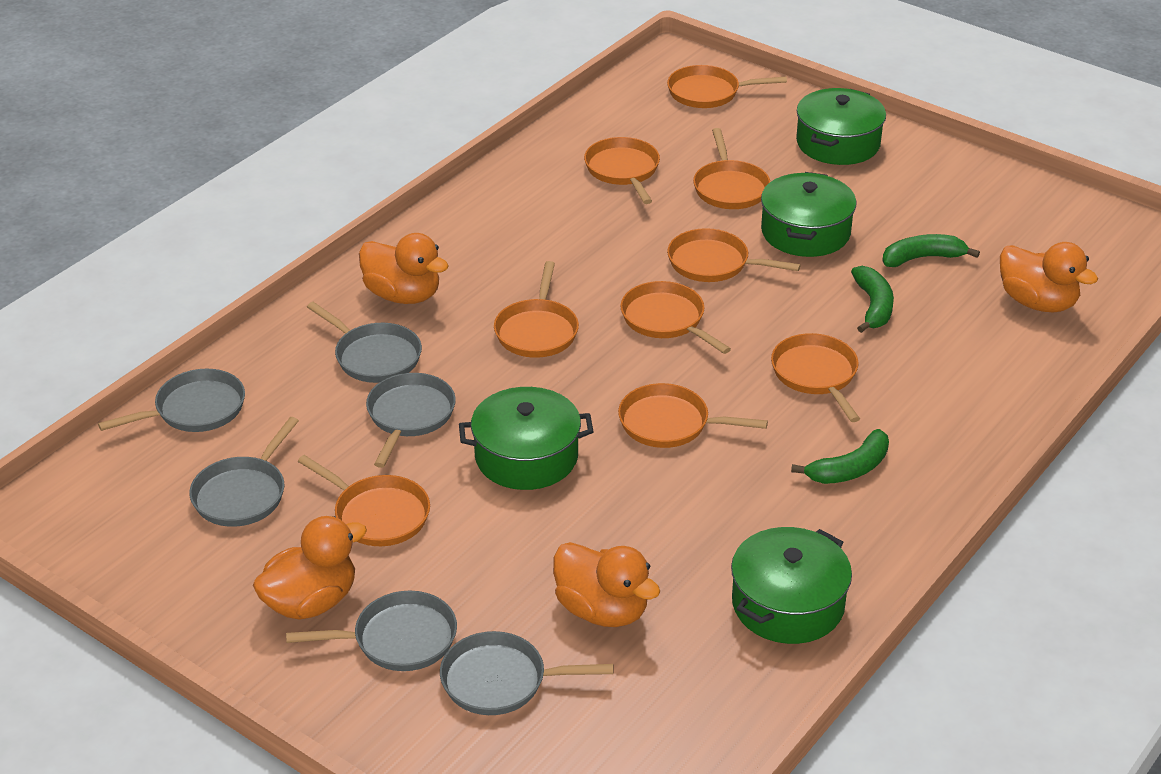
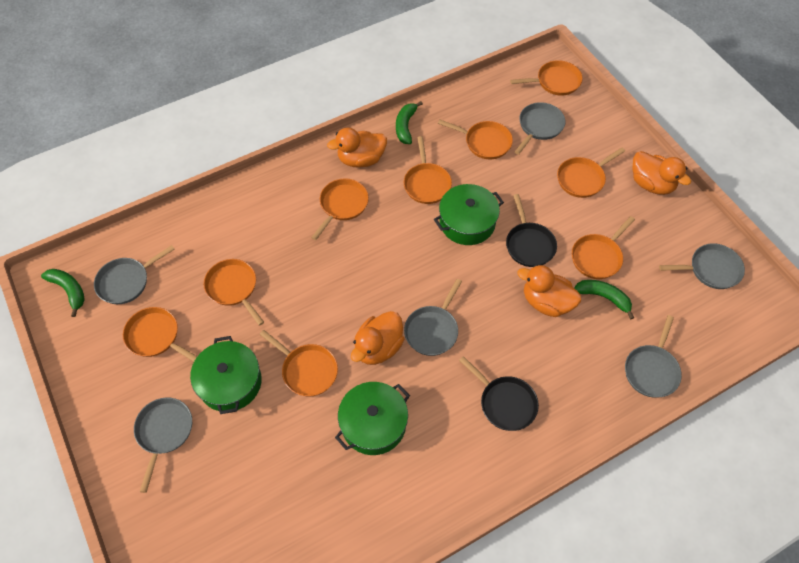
black pan: 0 -> 2
green pot: 4 -> 3

